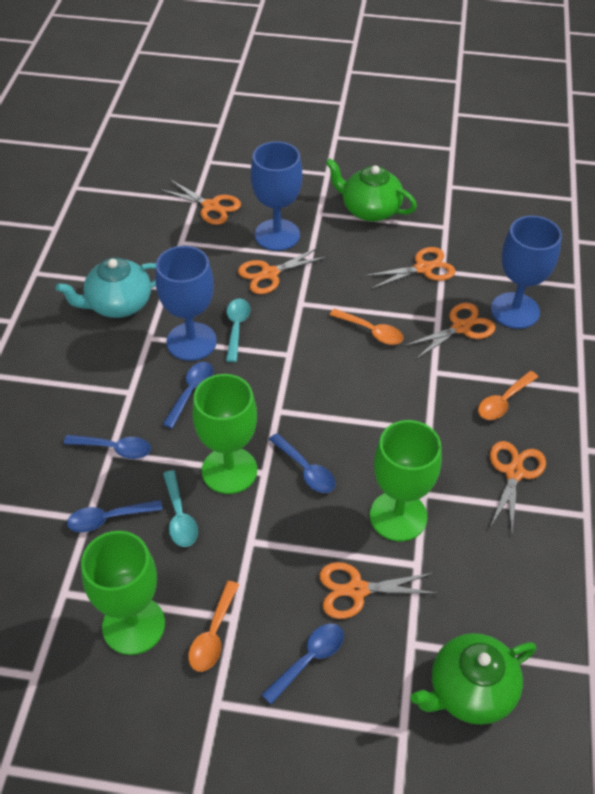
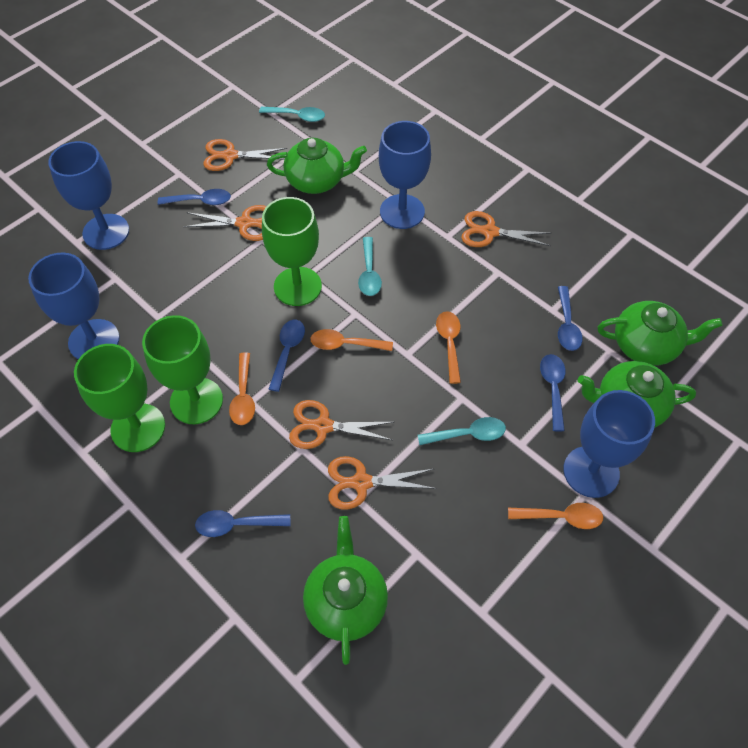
blue goblet: 3 -> 4
green teapot: 2 -> 4
orange scissors: 6 -> 5
orange spoon: 3 -> 4
turquoise spoon: 2 -> 3
turquoise teapot: 1 -> 0

